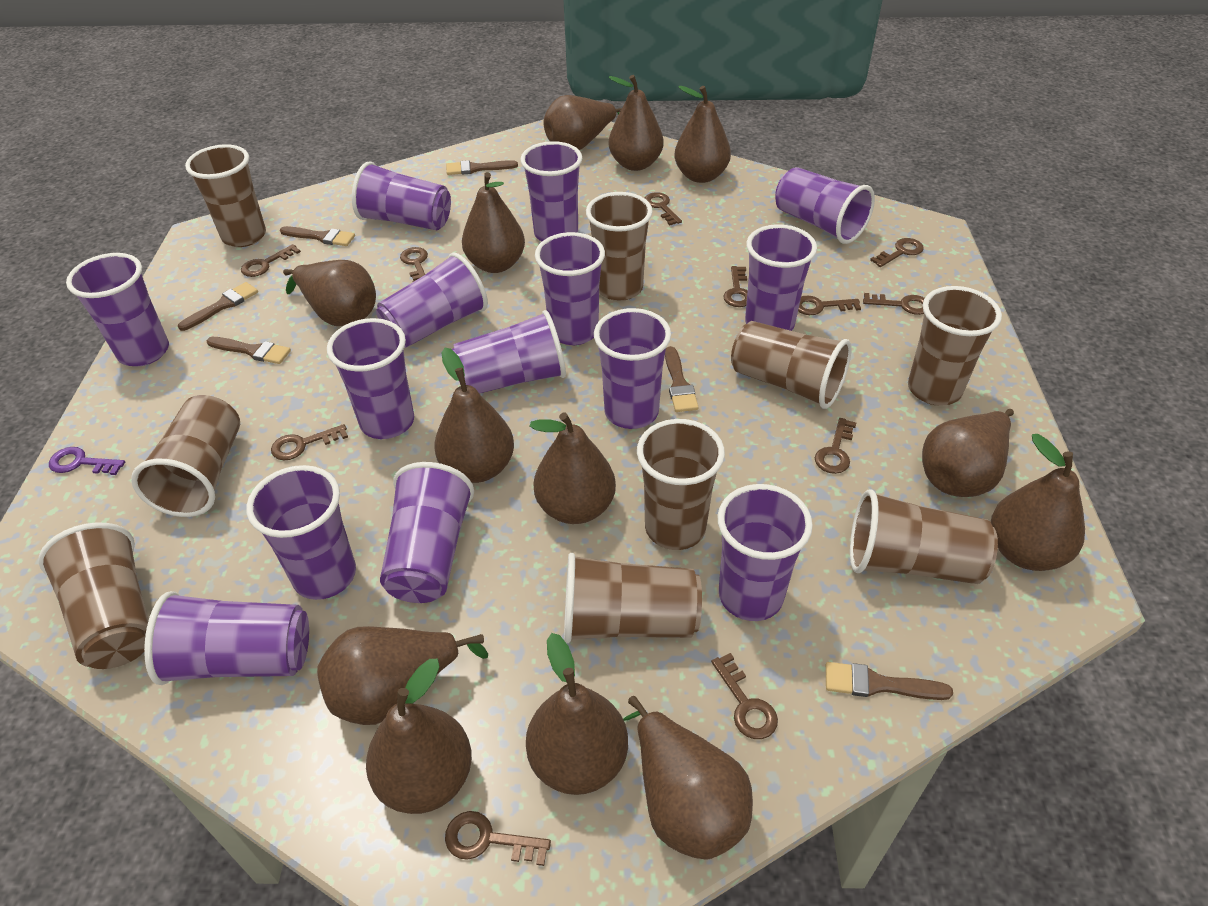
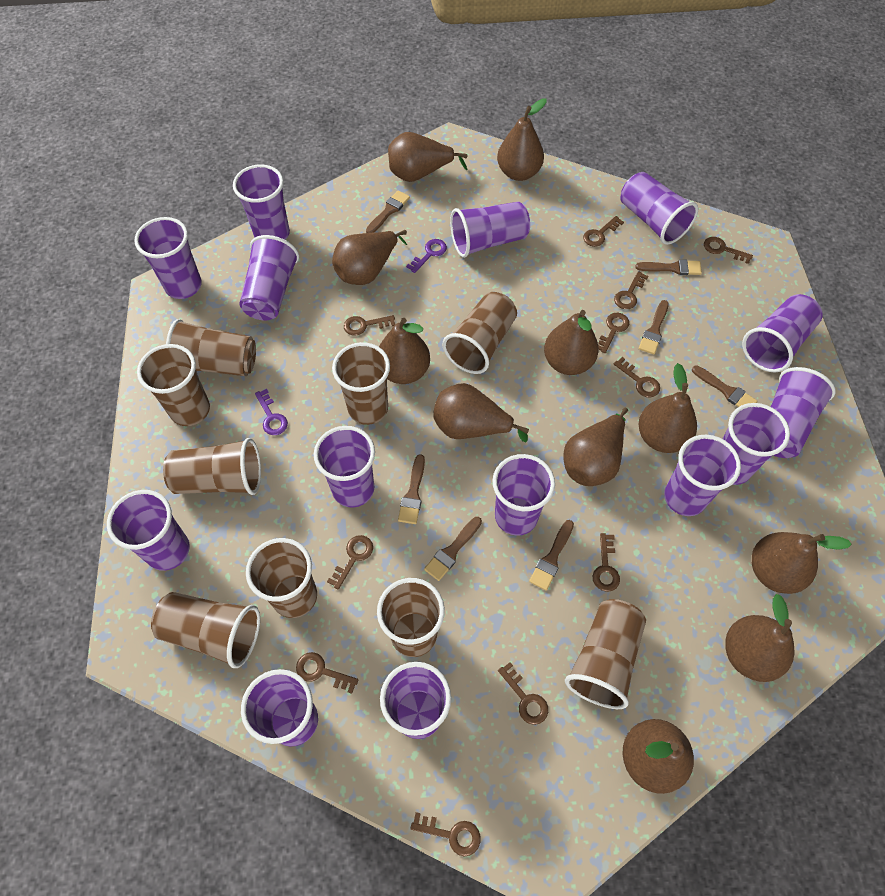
brown brush: 6 -> 7
brown pear: 13 -> 11
purple key: 1 -> 2

